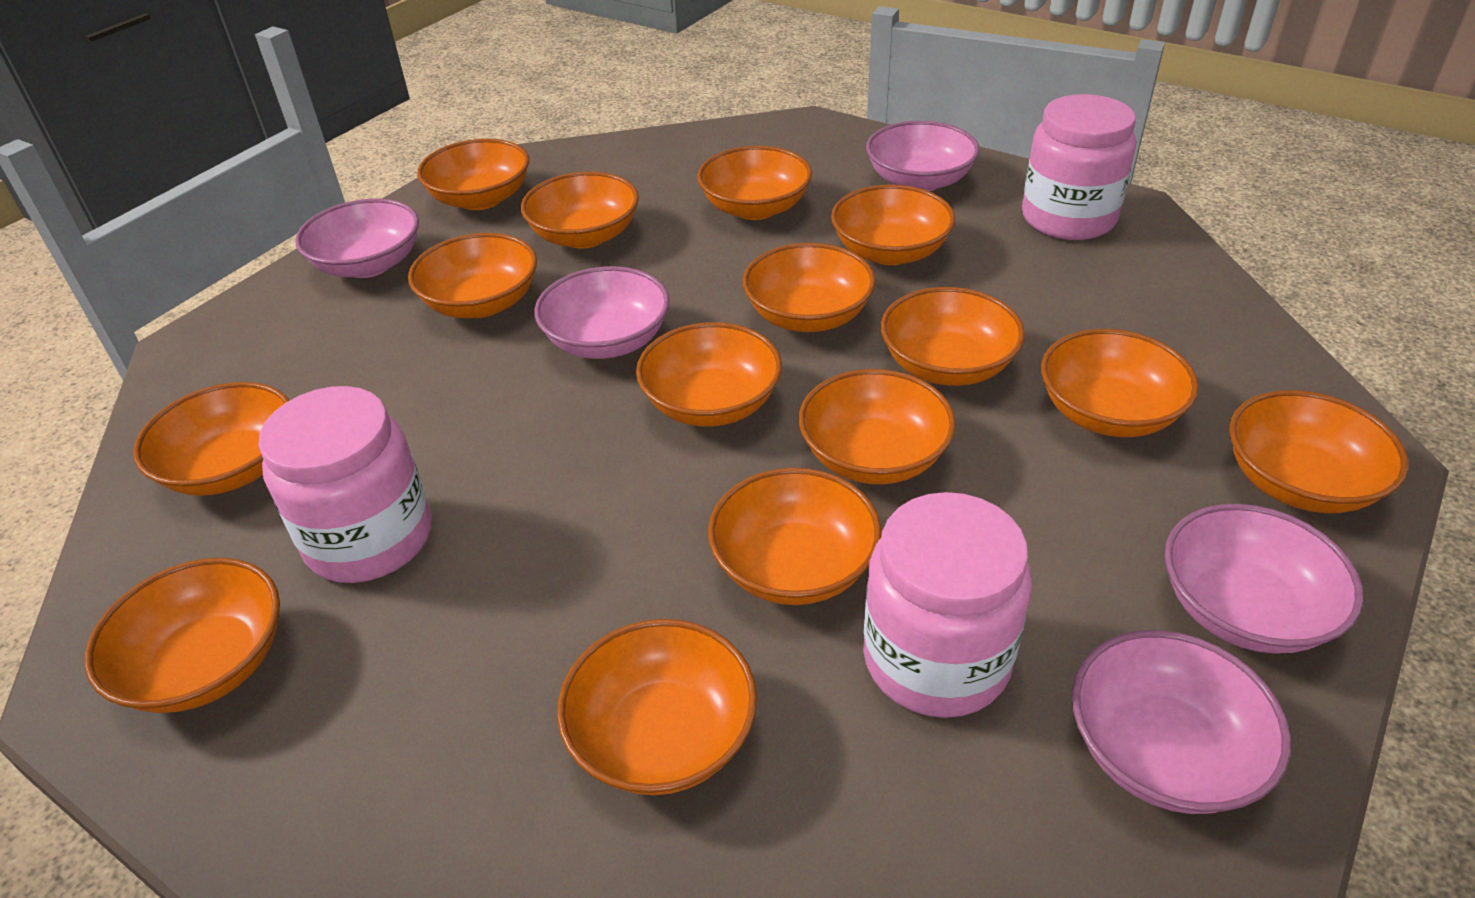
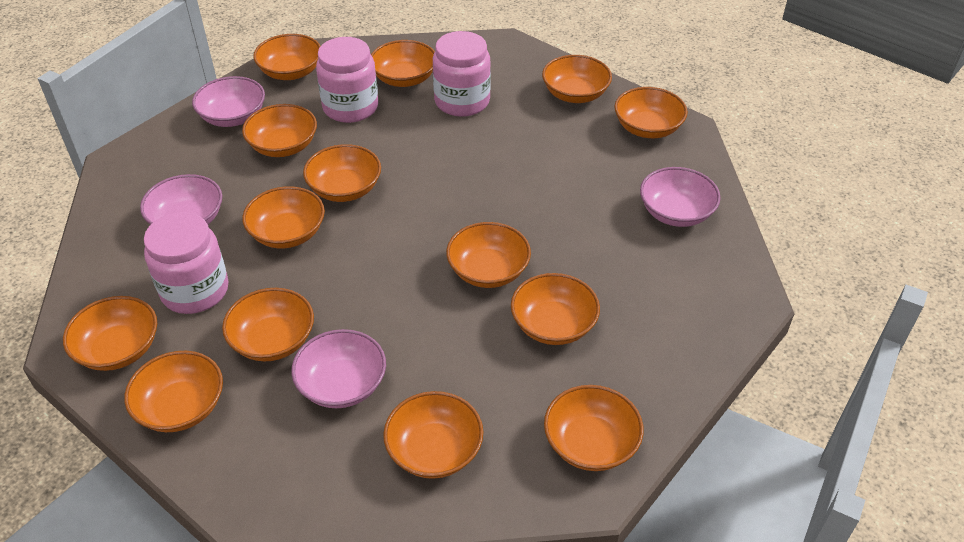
orange bowl: 15 -> 14
pink bowl: 5 -> 4

